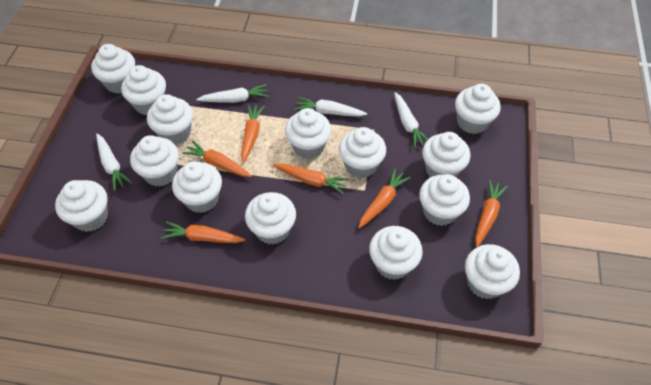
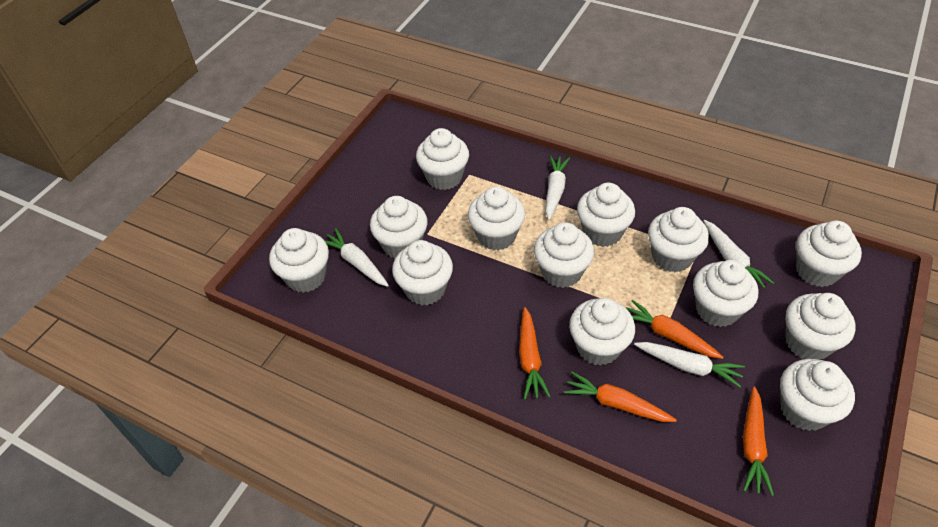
orange carrot: 6 -> 4
white cupcake: 14 -> 13

